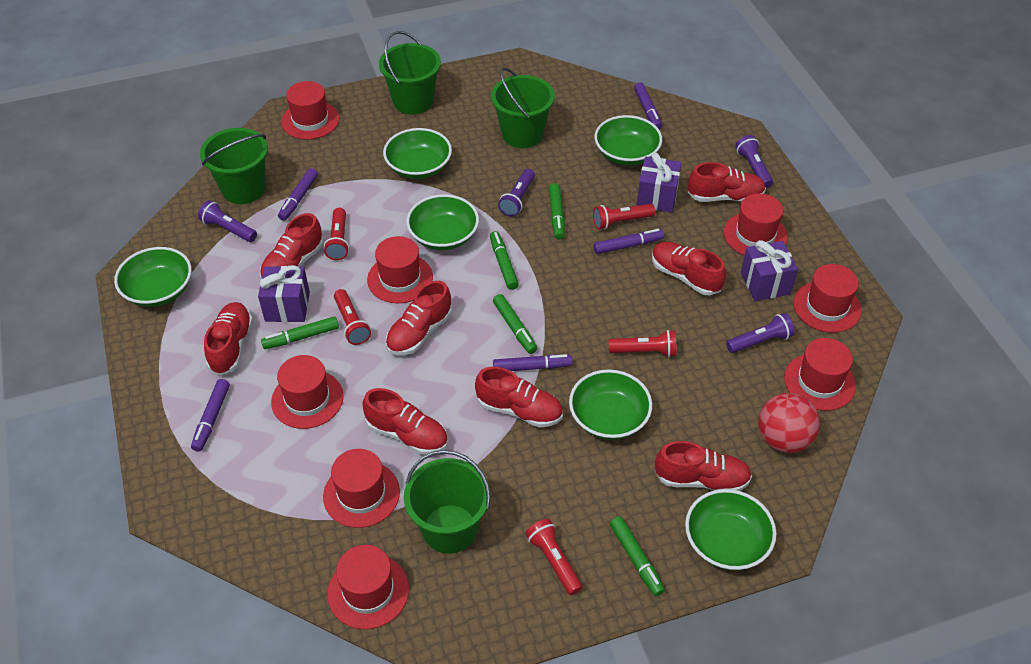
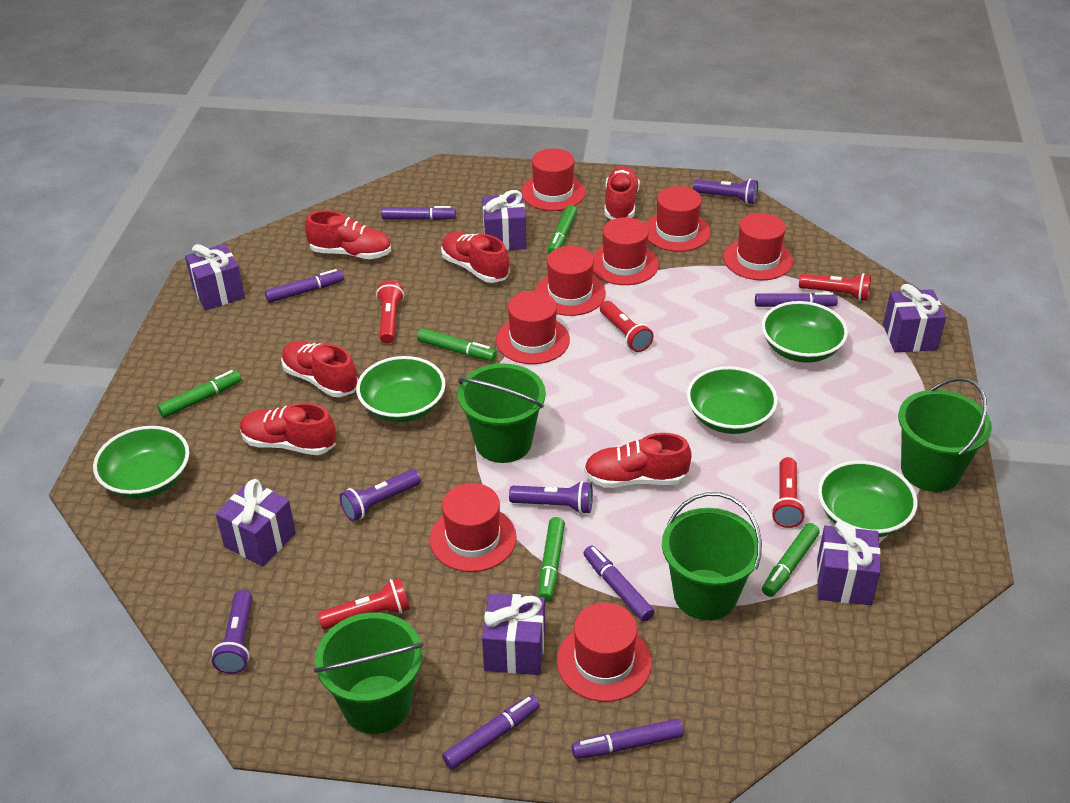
green bowl: 6 -> 5
purple gift: 3 -> 6
purple marker: 5 -> 6
red ball: 1 -> 0
red shoe: 8 -> 6

